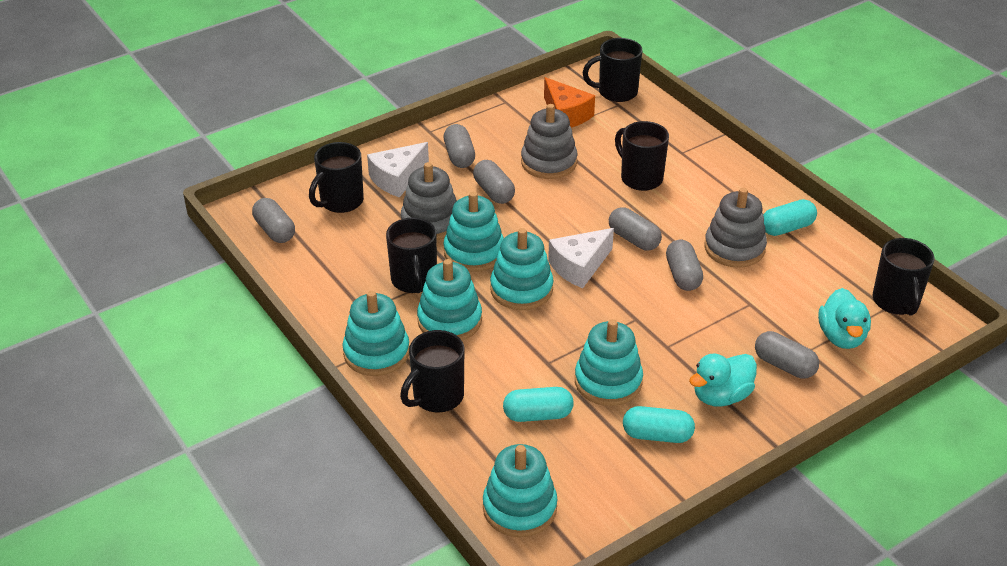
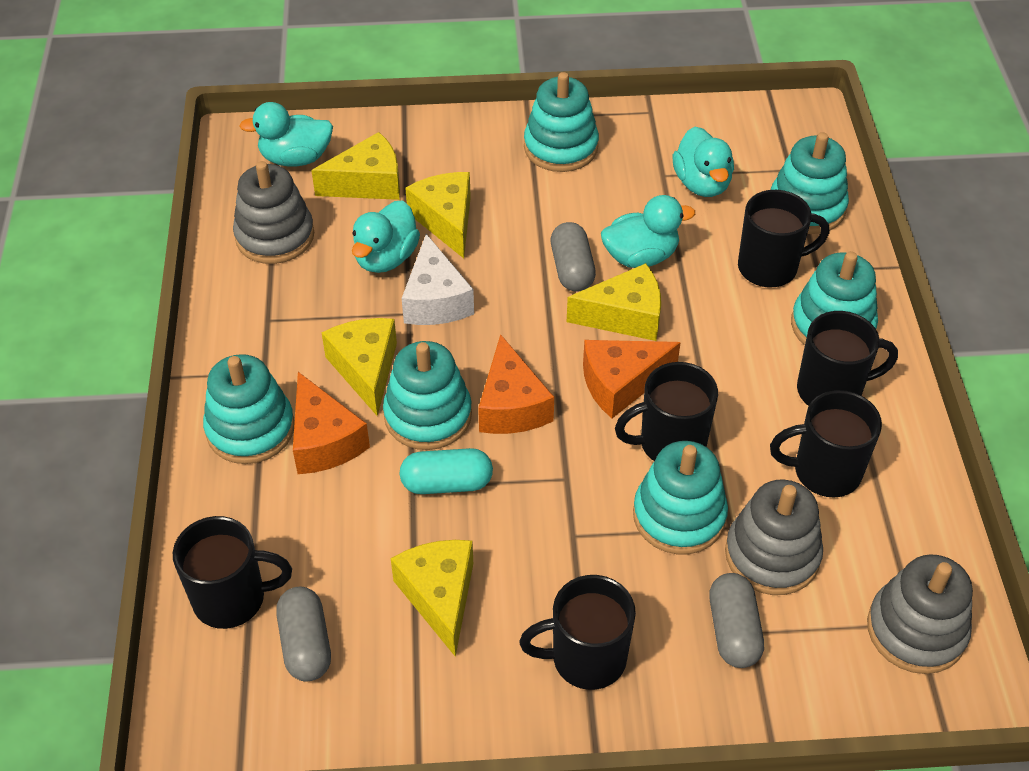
grey capsule: 6 -> 3
orange cheese: 1 -> 3
turquoise capsule: 3 -> 1
turquoise duck: 2 -> 4
white cheese: 2 -> 1
yellow cheese: 0 -> 5

